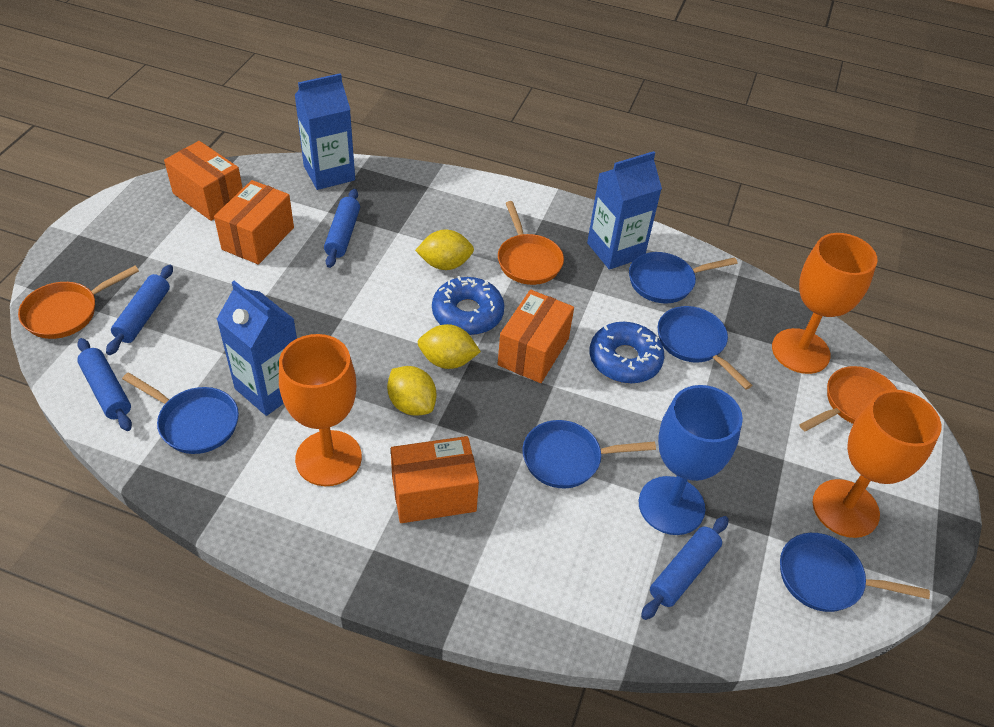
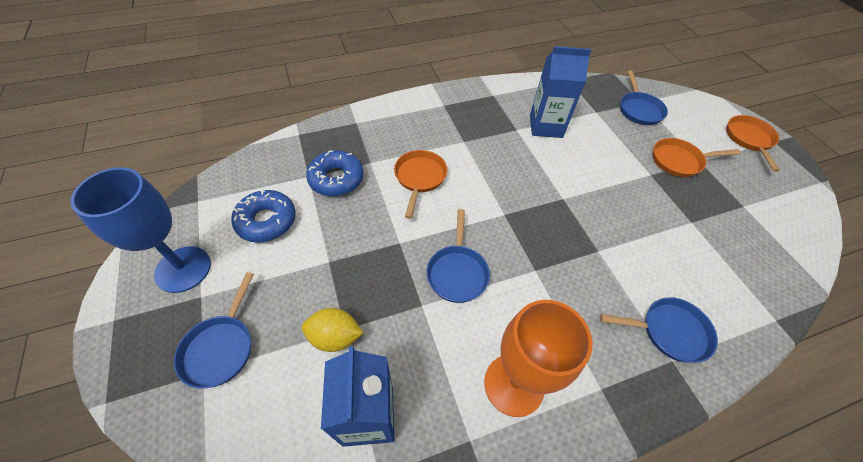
blue carton: 3 -> 2
blue pan: 5 -> 4
blue rolling pin: 4 -> 0
orange box: 4 -> 0
orange goblet: 3 -> 1
yellow lemon: 3 -> 1

